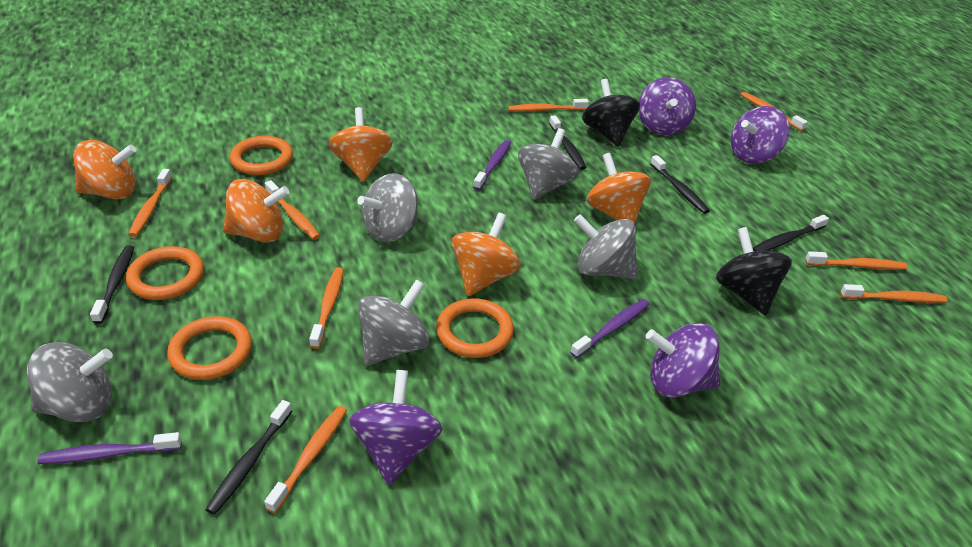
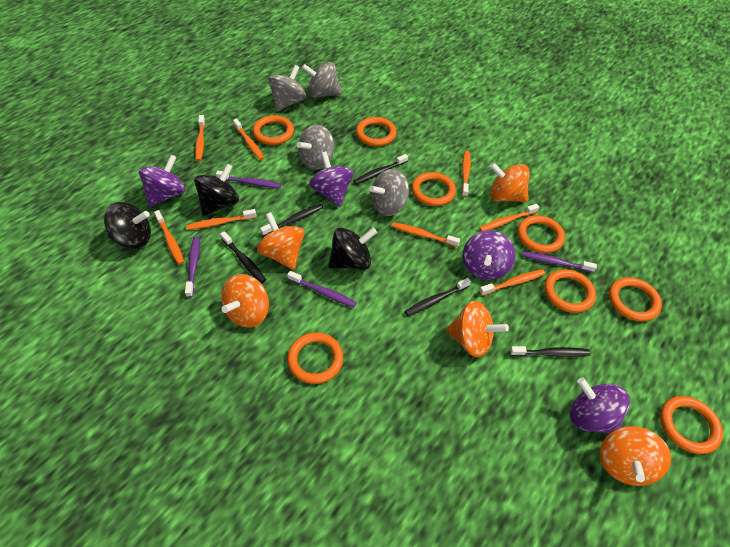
black spinning top: 2 -> 3
grey spinning top: 5 -> 4
orange ring: 4 -> 8
purple toothbrush: 3 -> 4

